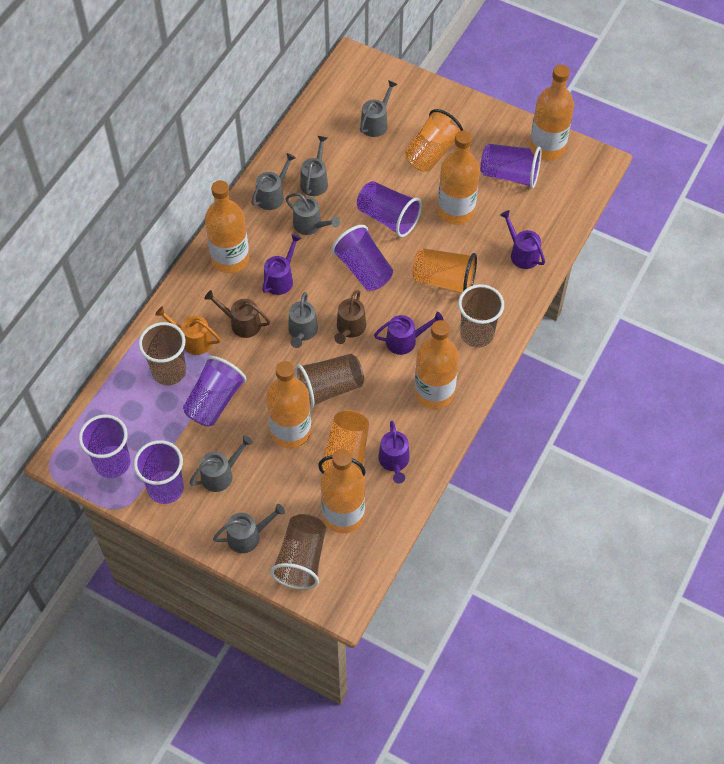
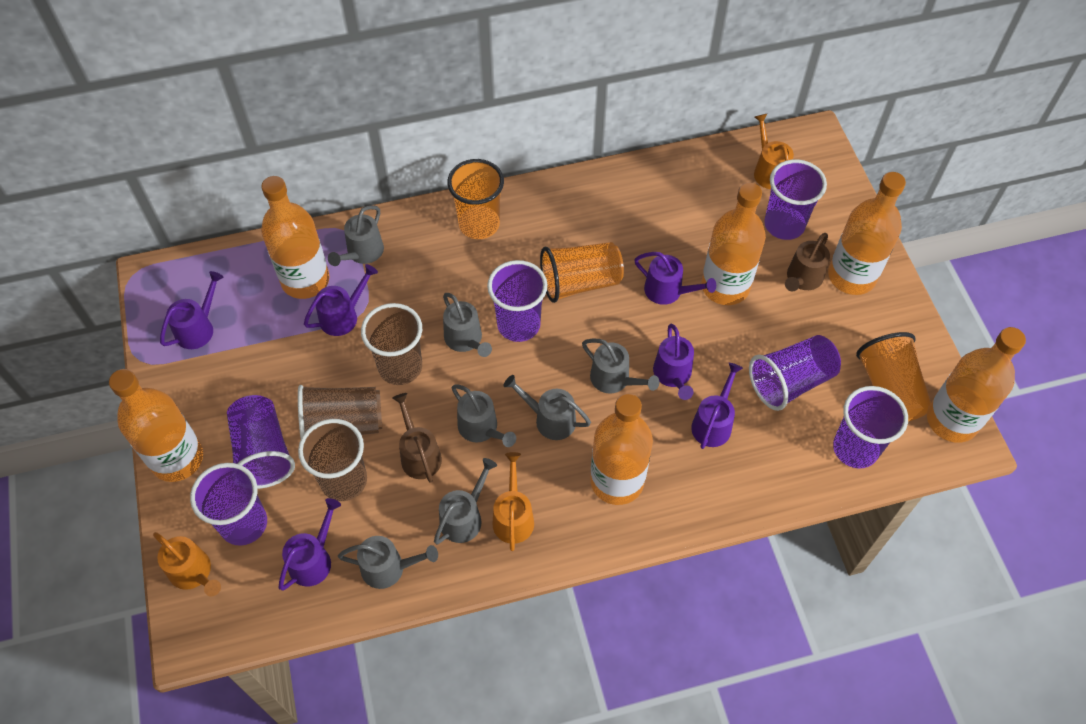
brown cup: 4 -> 3
orange watering can: 1 -> 3
purple watering can: 4 -> 6

